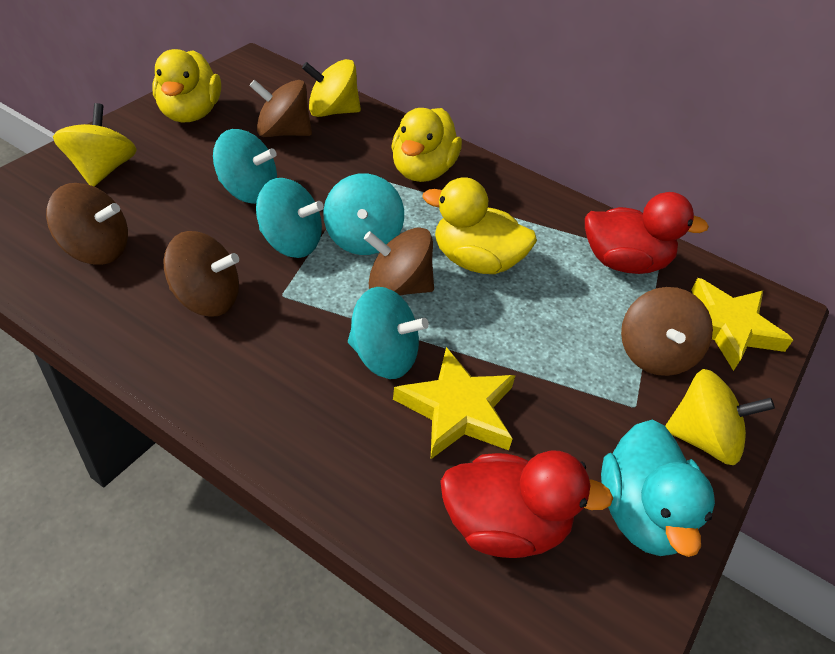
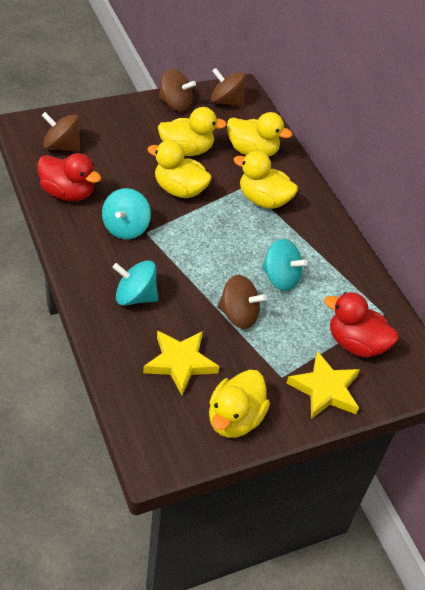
brown spinning top: 5 -> 4
turquoise duck: 1 -> 0
turquoise spinning top: 4 -> 3
yellow duck: 3 -> 5
yellow spinning top: 3 -> 0

